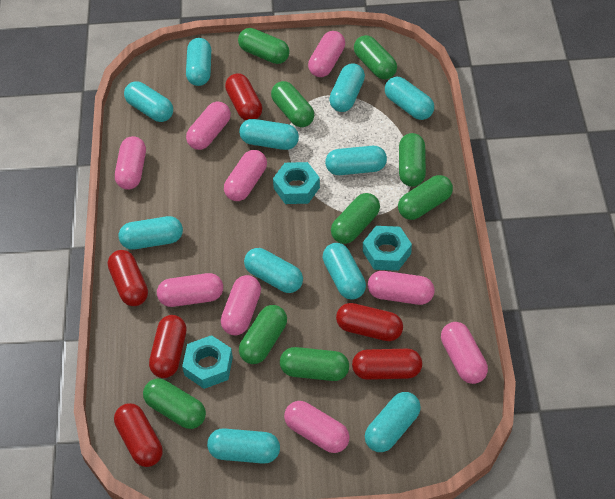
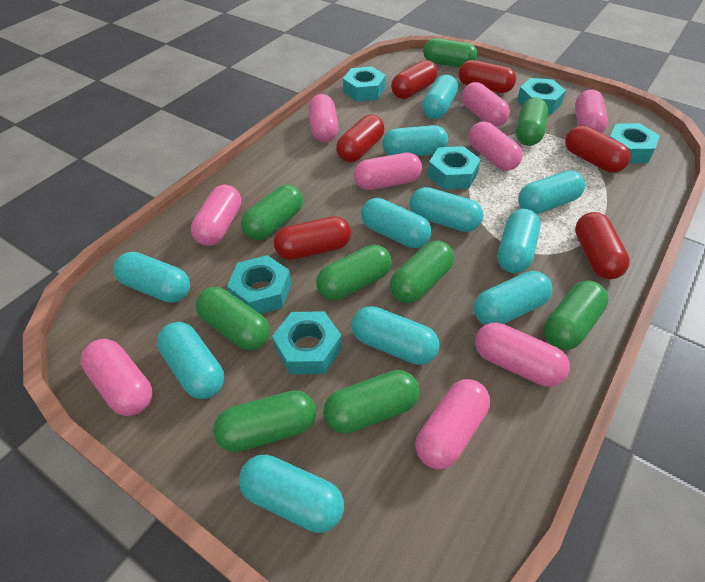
turquoise nut: 3 -> 6

